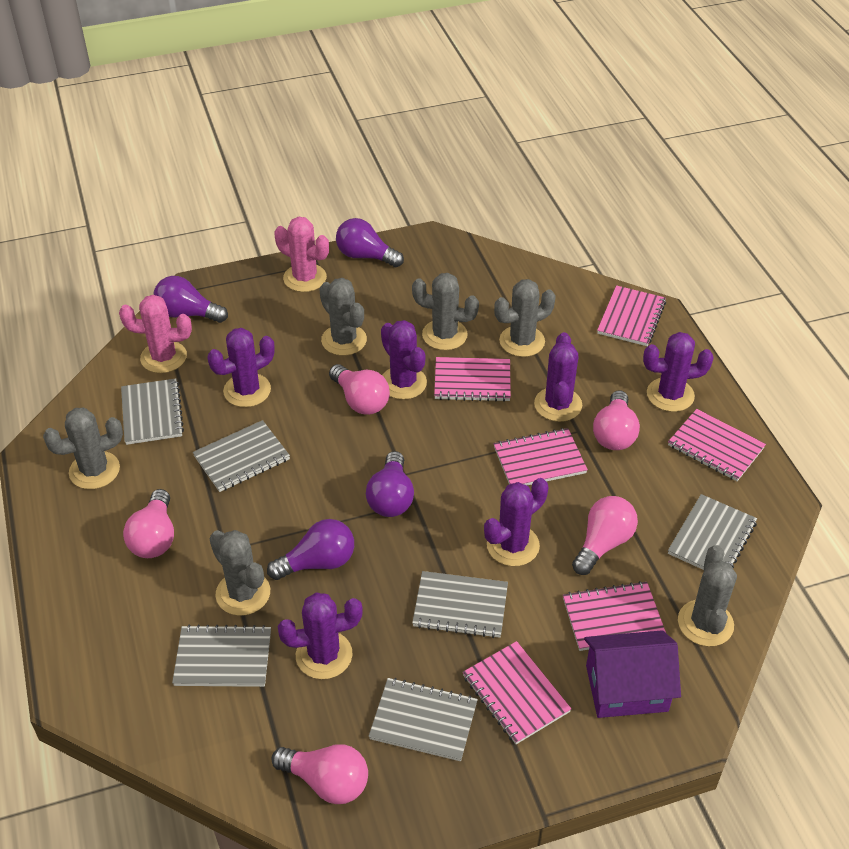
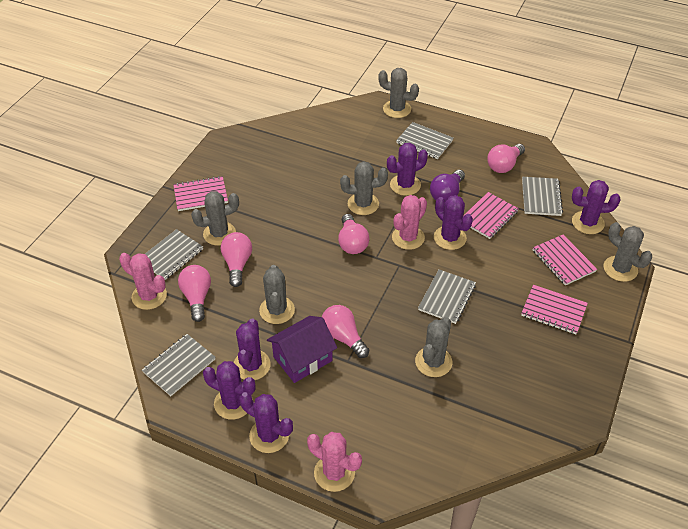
grey notebook: 6 -> 5
pink cactus: 2 -> 3
pink notebook: 6 -> 4
purple light bulb: 4 -> 1

